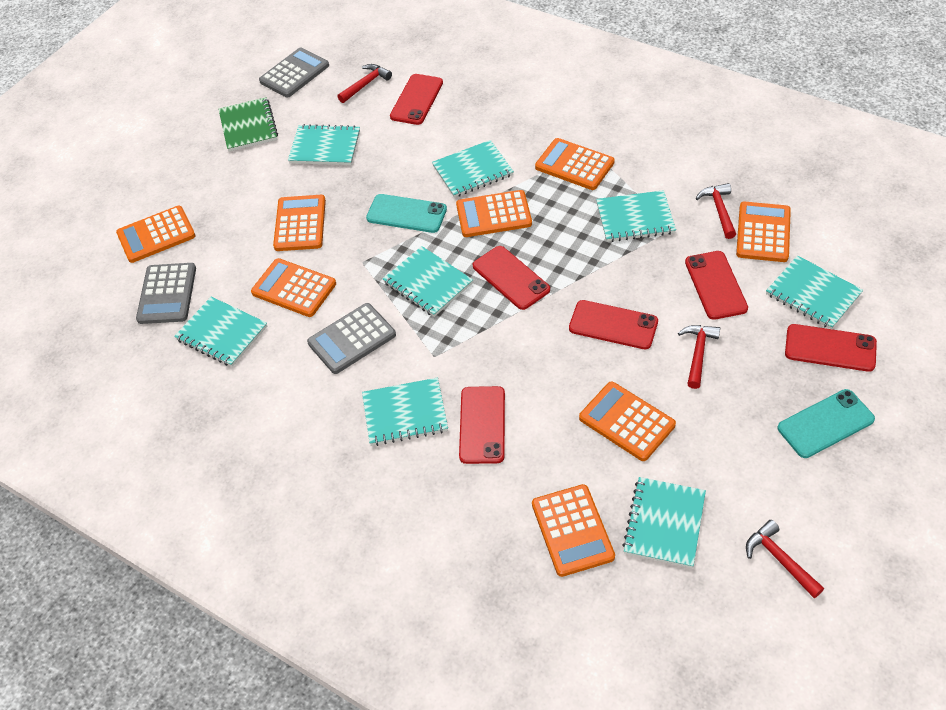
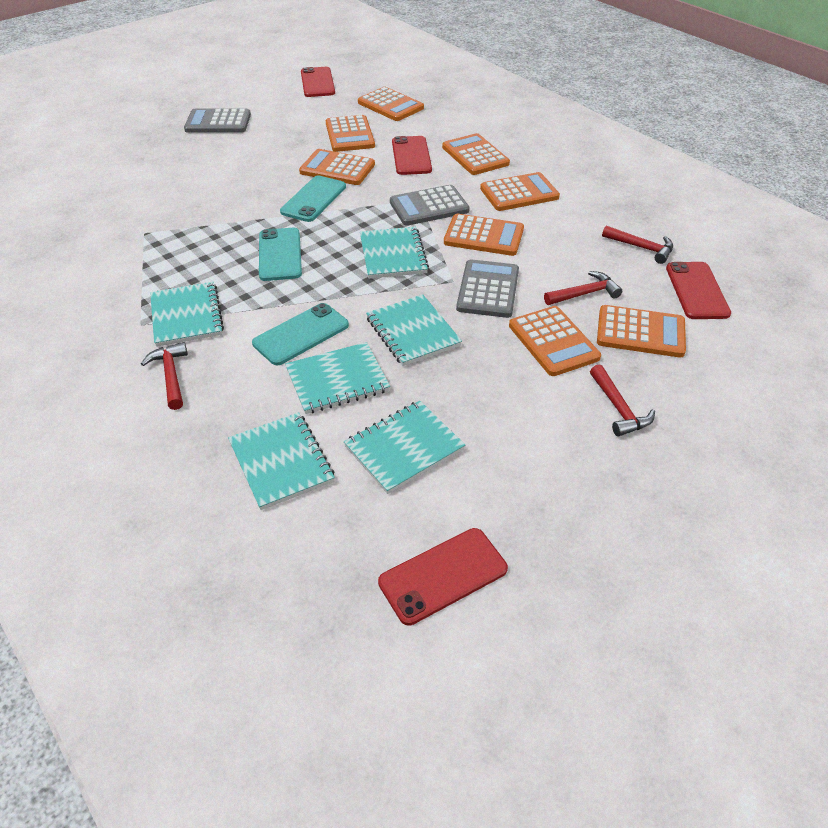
green notebook: 1 -> 0
red phone: 6 -> 4
turquoise notebook: 8 -> 6
turquoise phone: 2 -> 3

